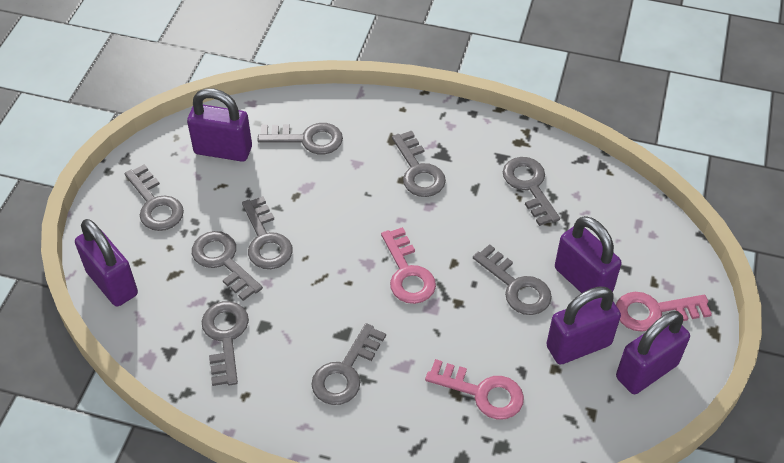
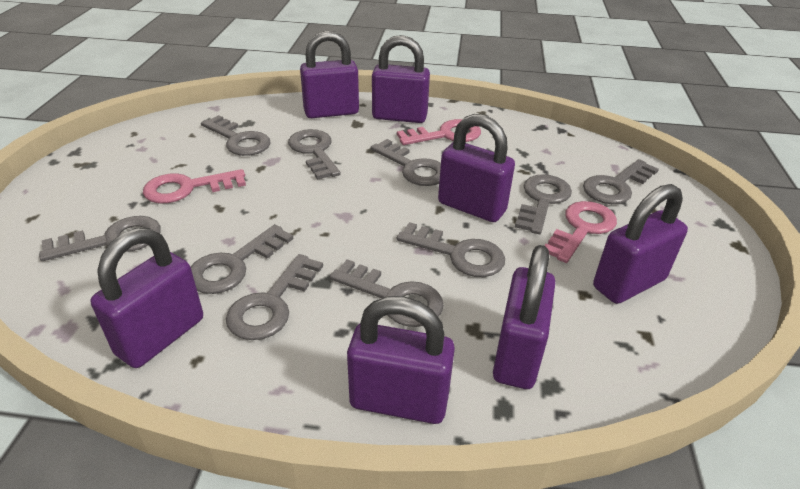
grey key: 9 -> 10
purple padlock: 5 -> 7

